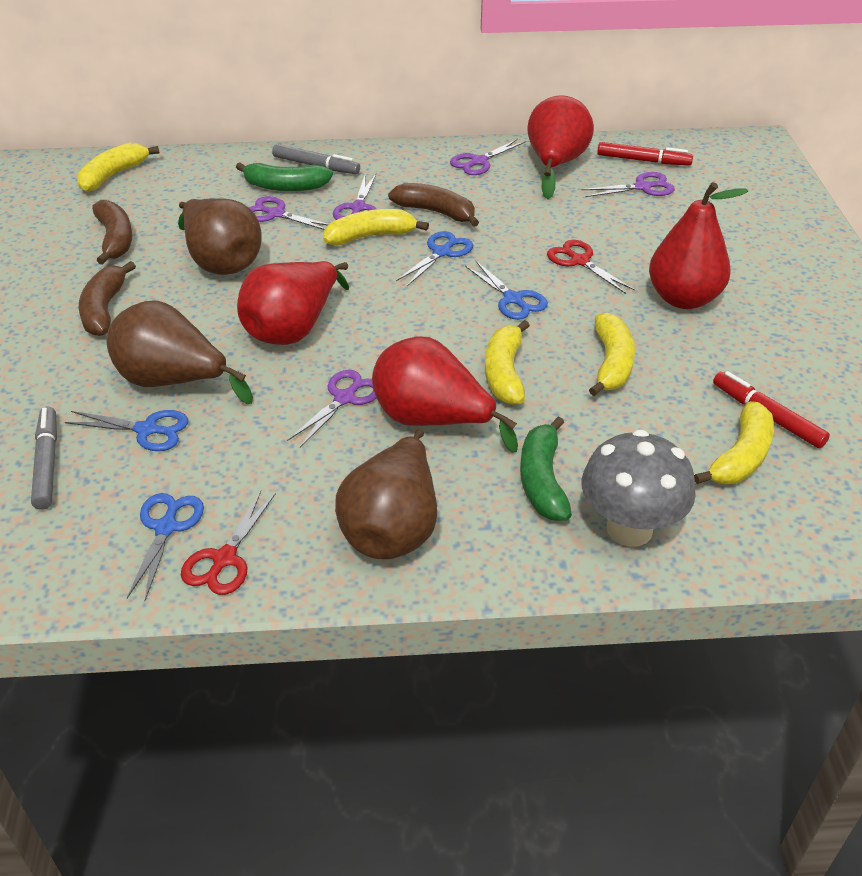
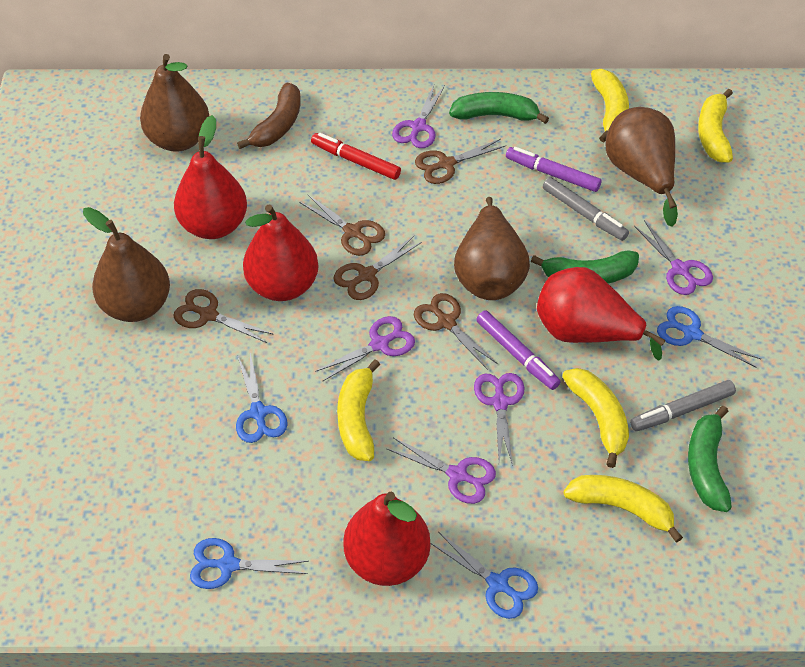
brown banana: 3 -> 1
brown pear: 3 -> 4
brown scissors: 0 -> 5
green banana: 2 -> 3
grey mushroom: 1 -> 0
purple marker: 0 -> 2
red marker: 2 -> 1
red scissors: 2 -> 0

